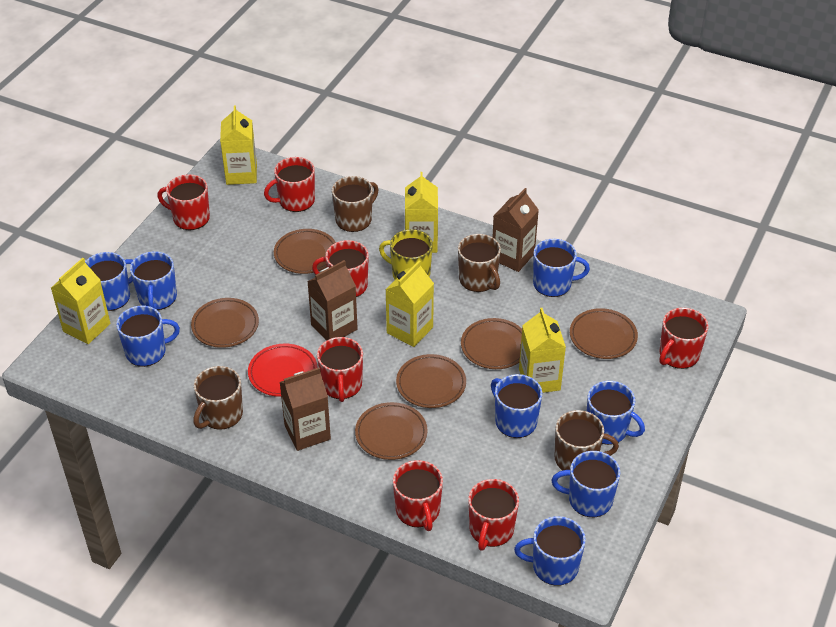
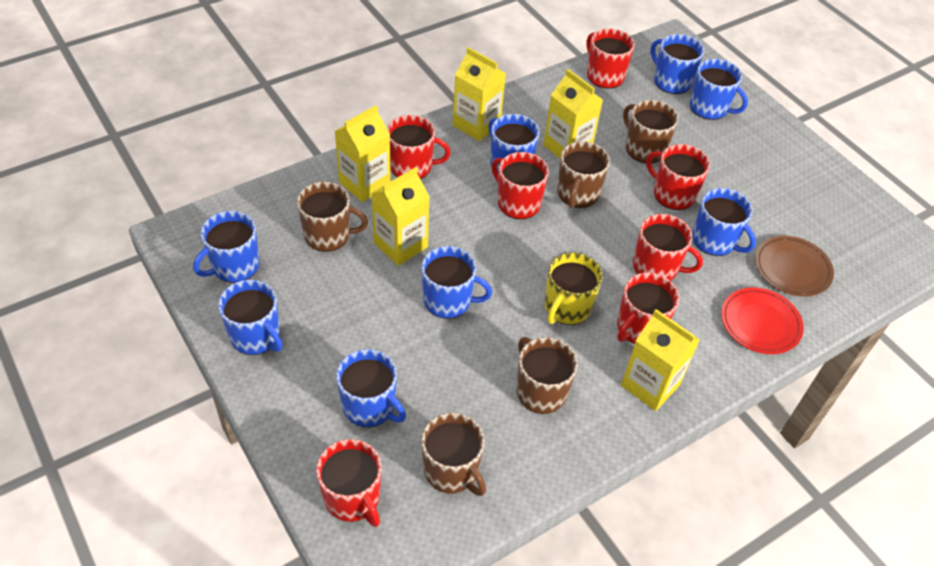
brown carton: 3 -> 0
brown mug: 4 -> 5
brown plate: 6 -> 1

